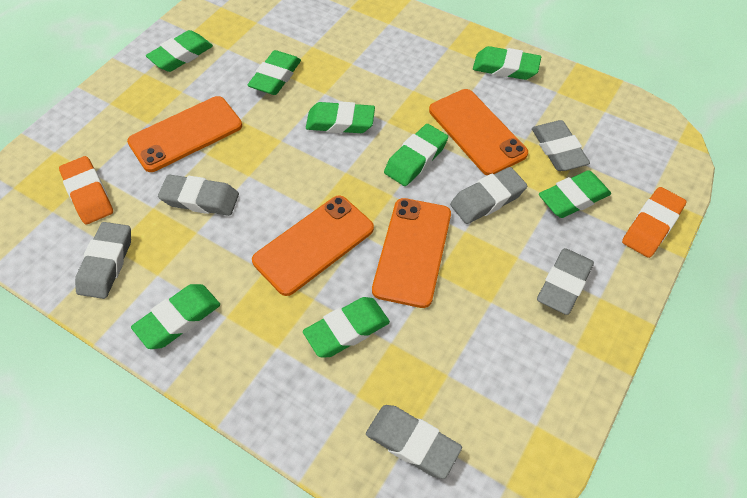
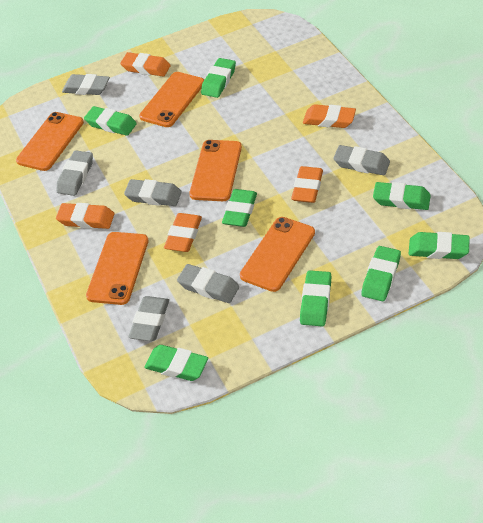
orange eraser: 2 -> 5
orange phone: 4 -> 5

